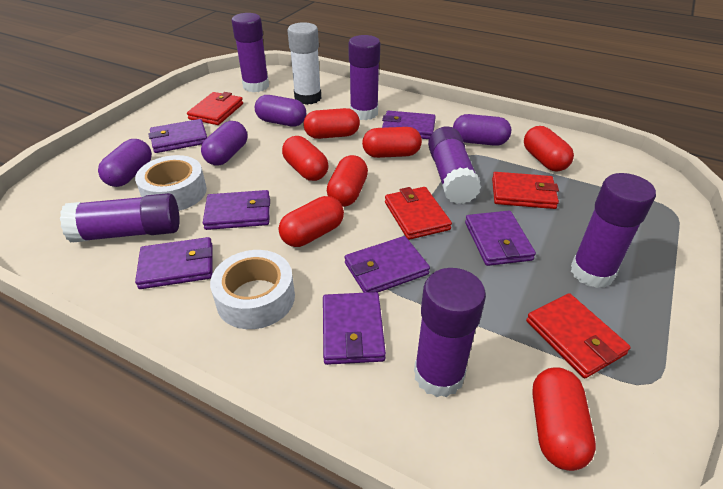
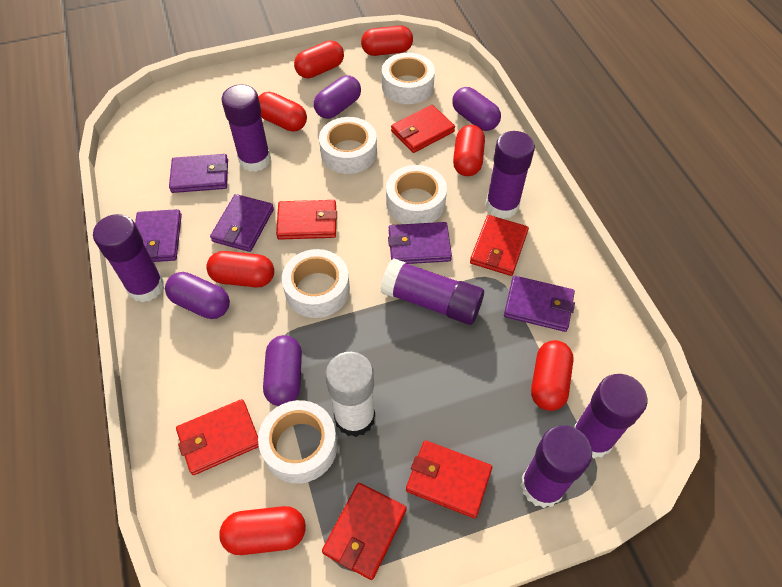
purple wallet: 7 -> 5
red wallet: 4 -> 6
white tape: 2 -> 5

